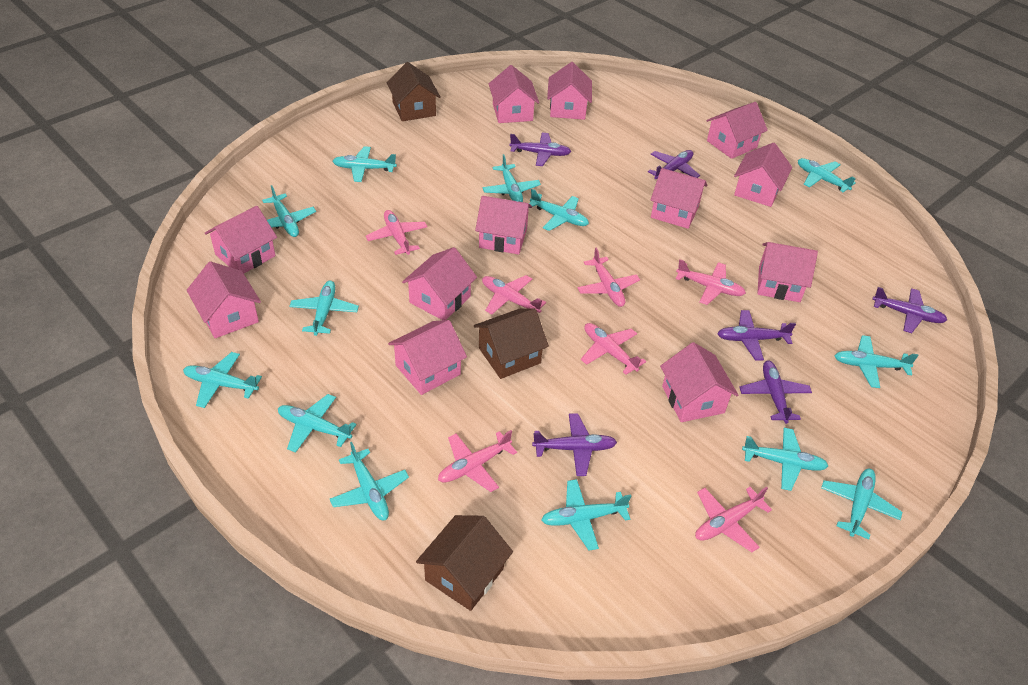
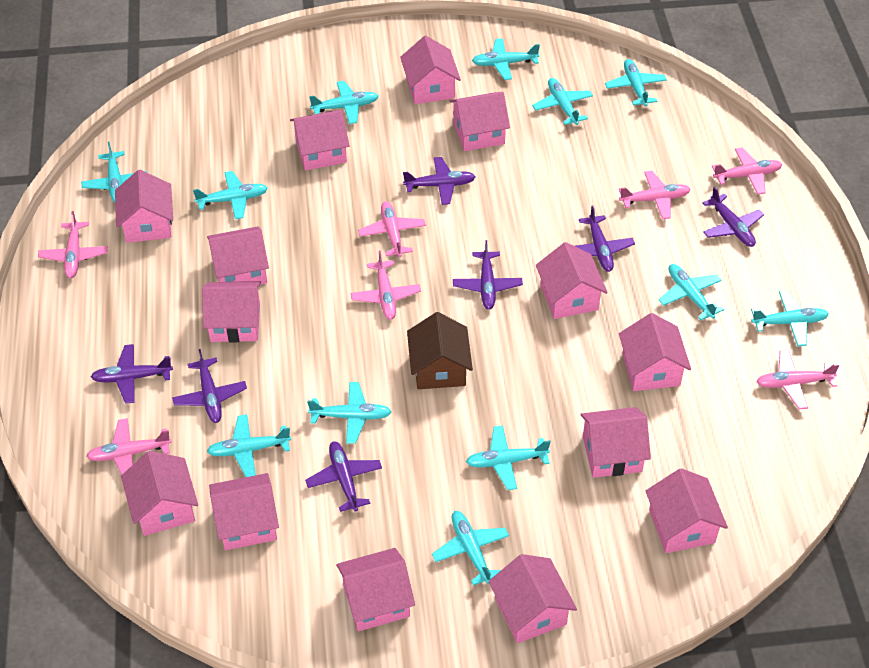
brown house: 3 -> 1
pink house: 12 -> 14
purple plane: 6 -> 7
turquoise plane: 13 -> 12

